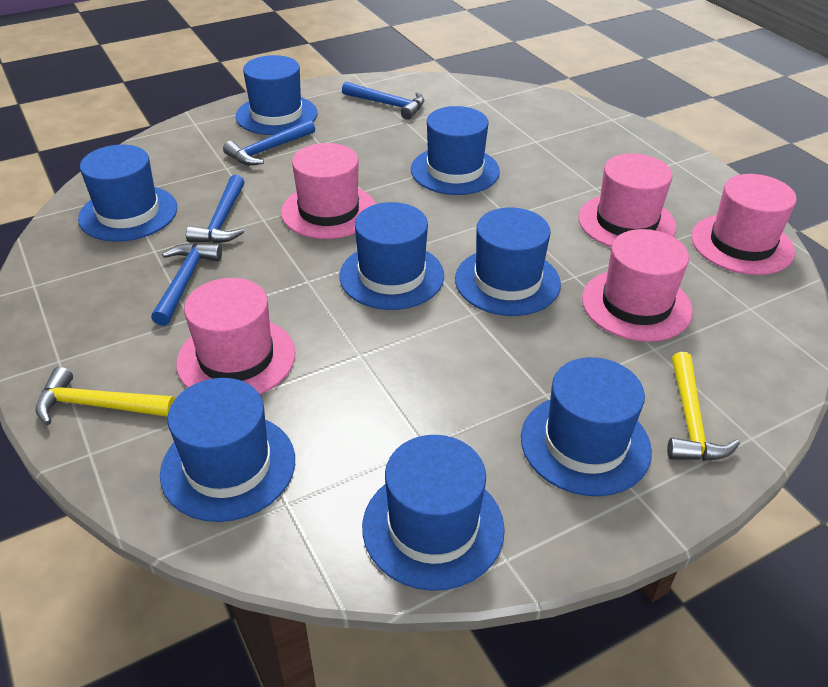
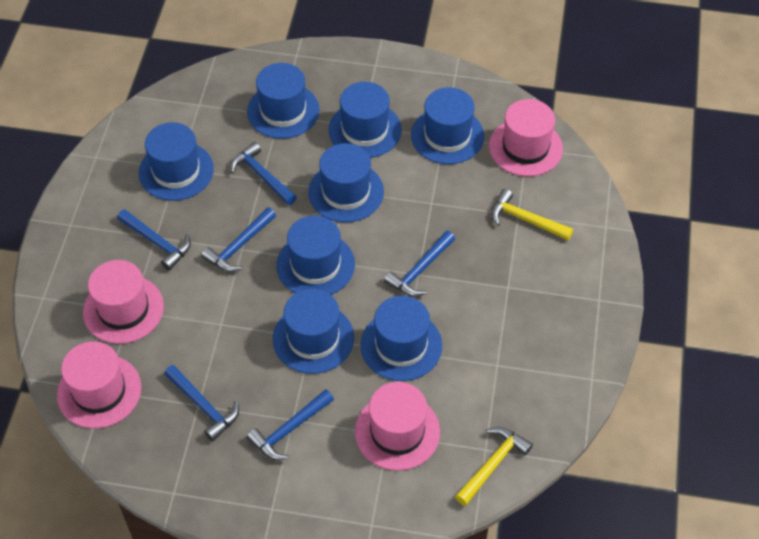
blue hammer: 4 -> 6
pink hat: 5 -> 4

